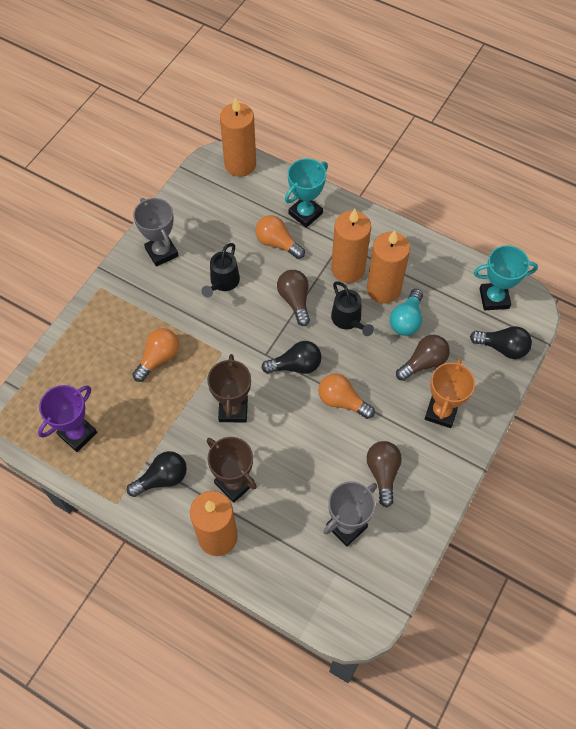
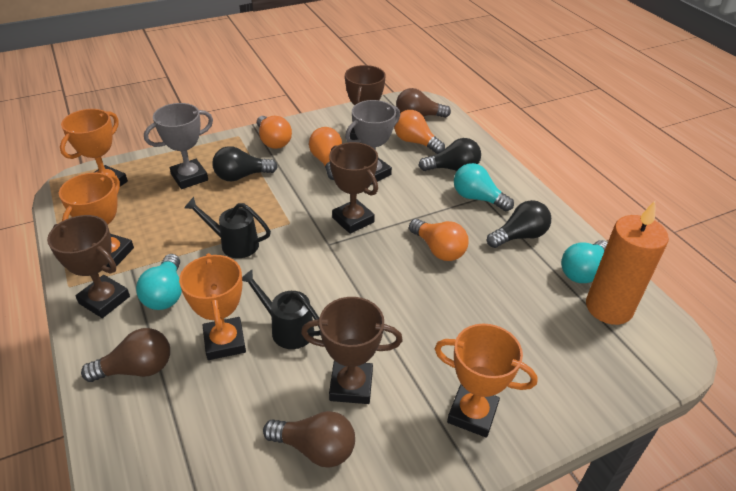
brown trophy: 2 -> 4
orange candle: 4 -> 1
orange light bulb: 3 -> 4
orange trophy: 1 -> 4
purple trophy: 1 -> 0
turquoise light bulb: 1 -> 3
turquoise trophy: 2 -> 0

